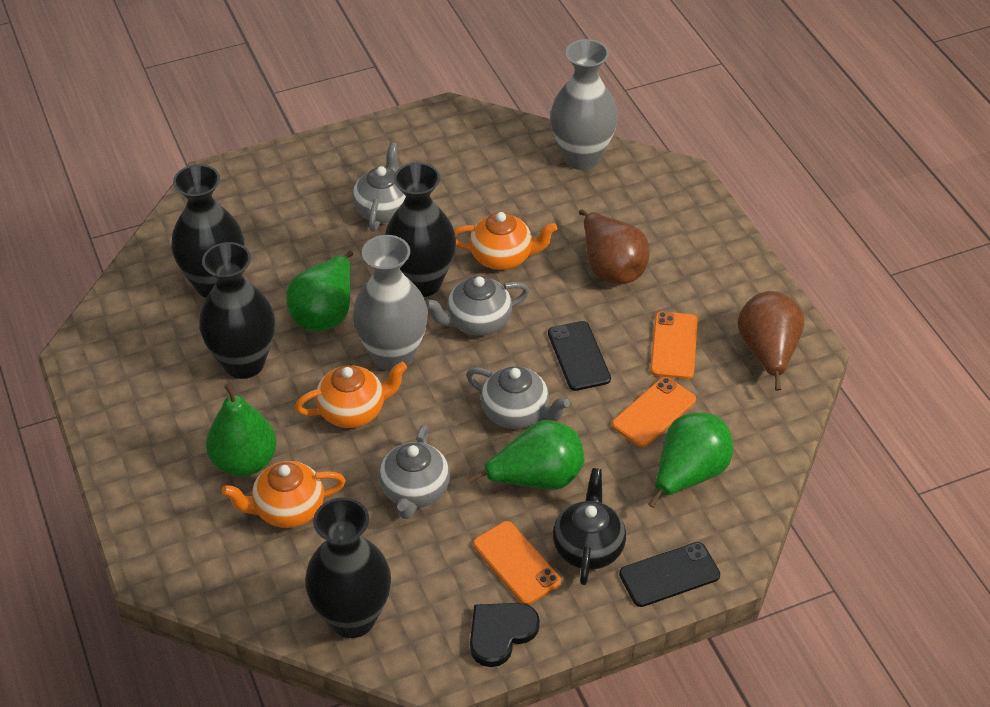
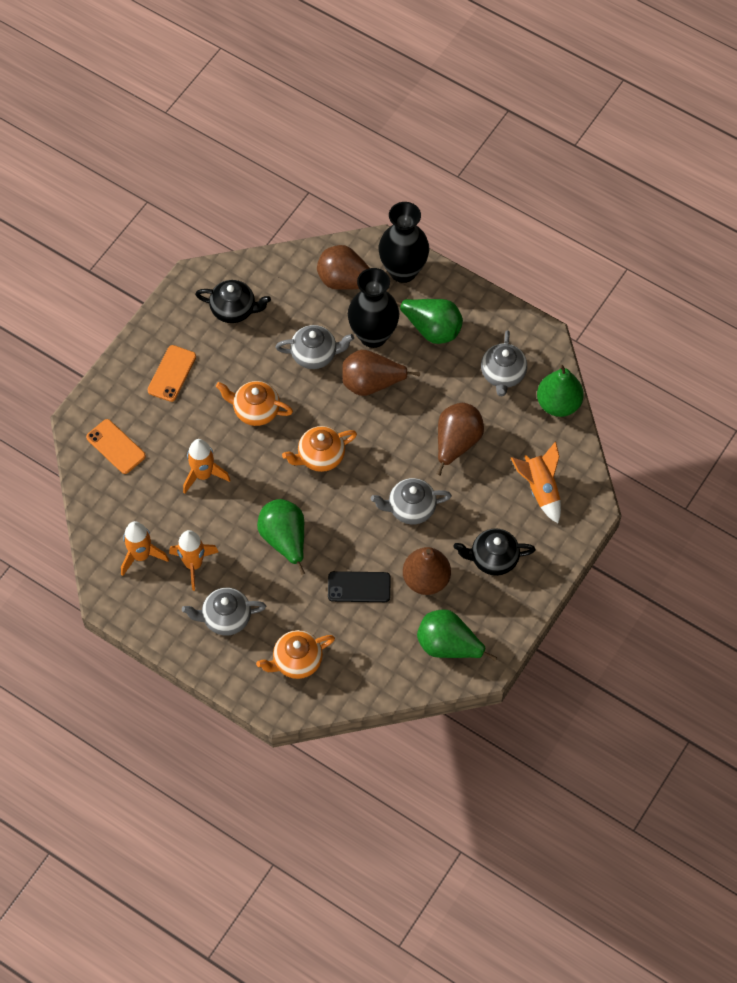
black heart: 1 -> 0
black phone: 2 -> 1
black teapot: 1 -> 2
black vase: 4 -> 2
brown pear: 2 -> 4
grey vase: 2 -> 0
orange phone: 3 -> 2
orange rocket: 0 -> 4

